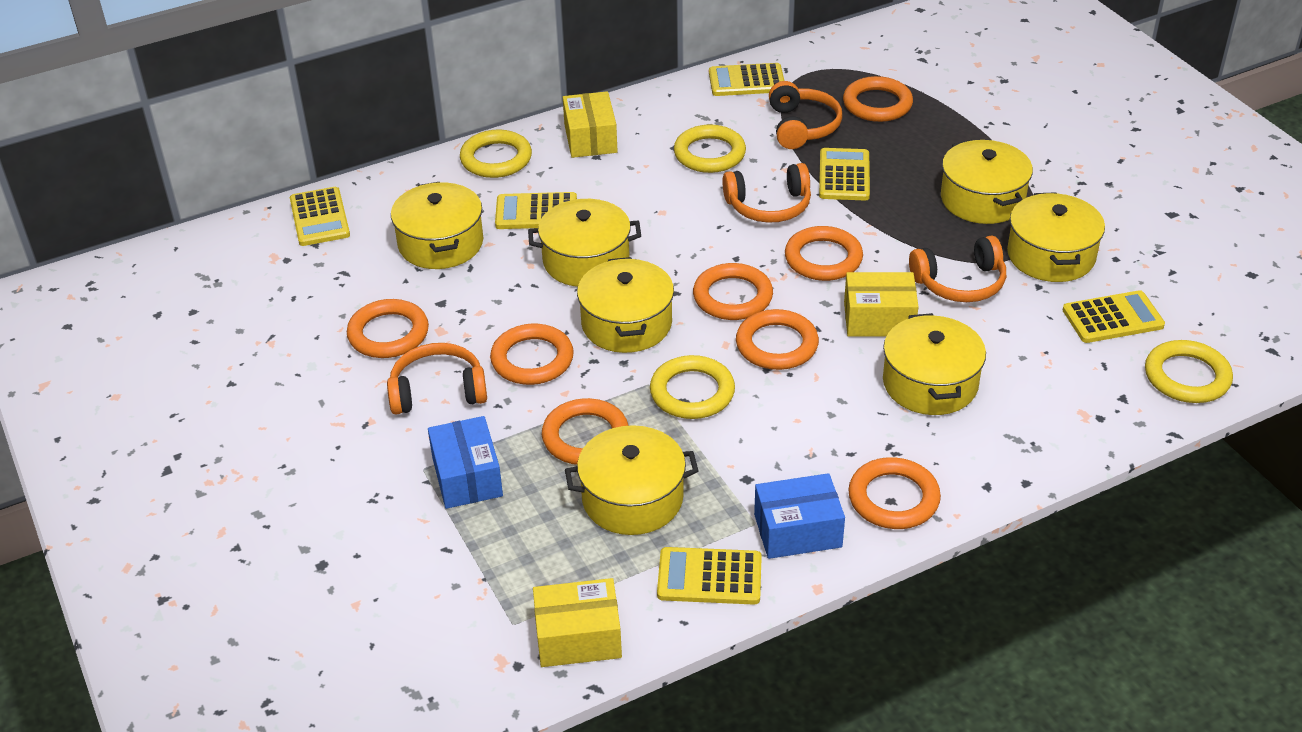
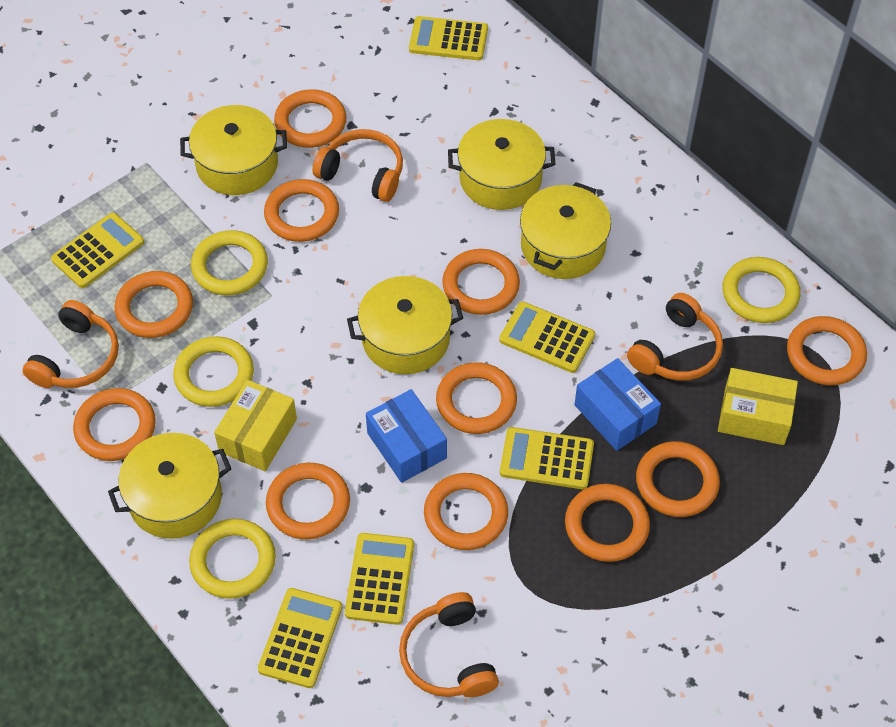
orange ring: 8 -> 11
yellow box: 3 -> 2
yellow pot: 7 -> 5

